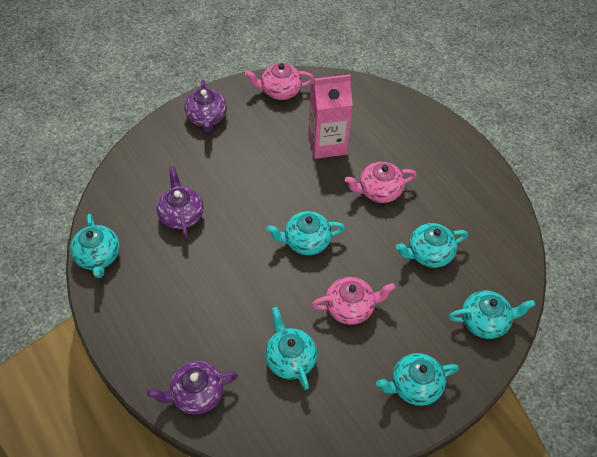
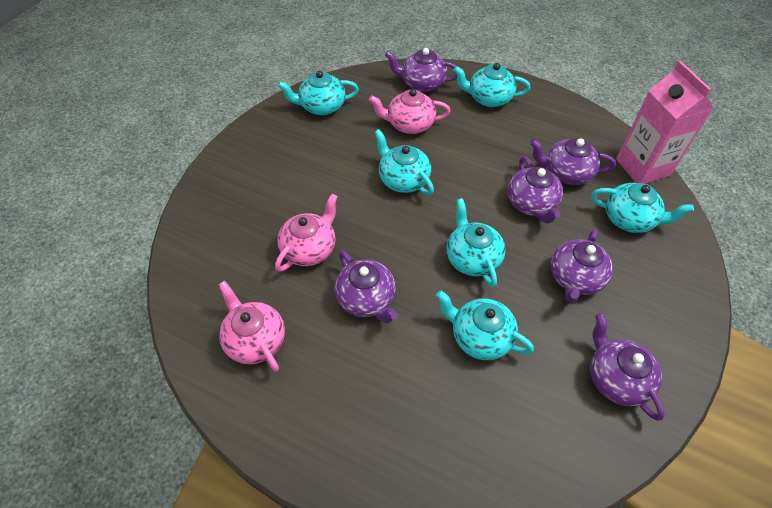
purple teapot: 3 -> 6

